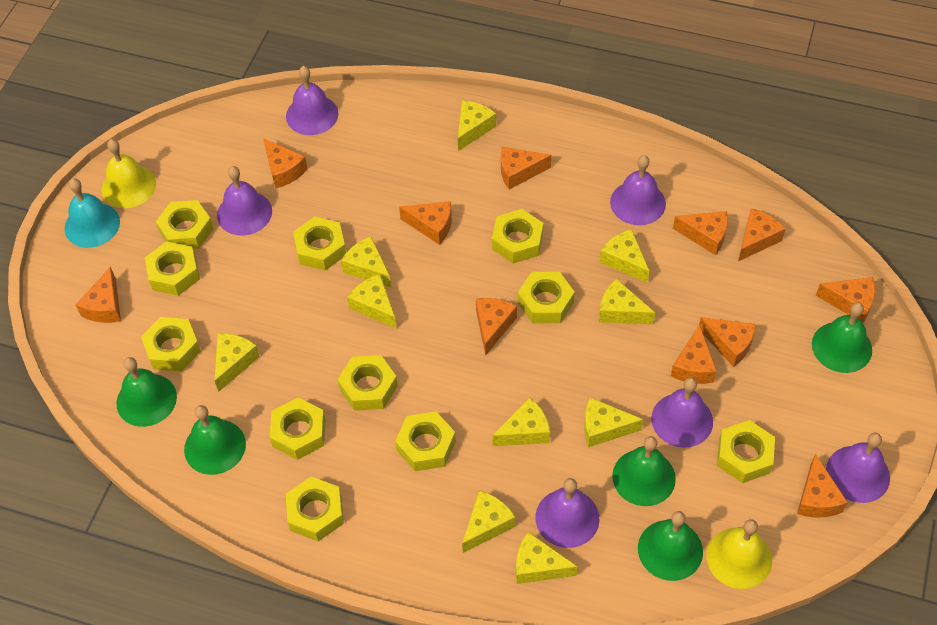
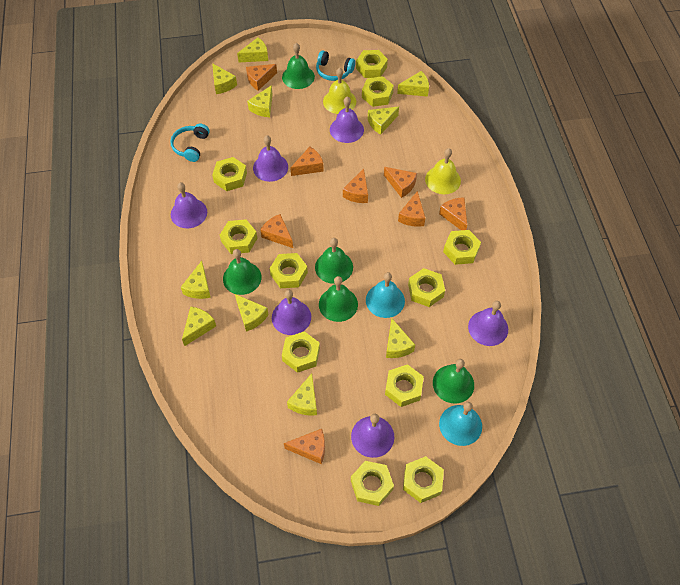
orange cheese: 11 -> 8
turquoise bell: 1 -> 2
turquoise headphones: 0 -> 2

